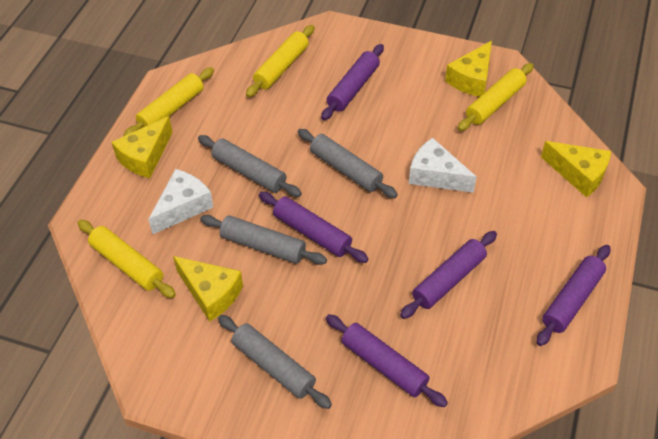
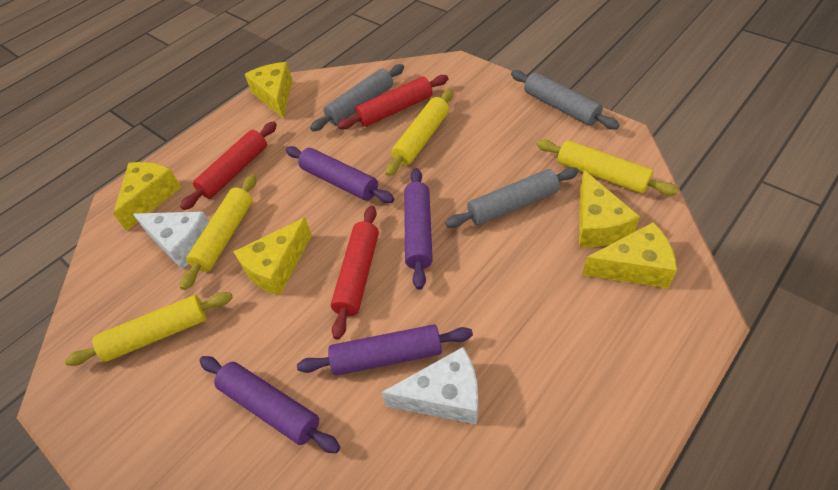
grey rolling pin: 4 -> 3
purple rolling pin: 5 -> 4
red rolling pin: 0 -> 3
yellow cheese: 4 -> 5

